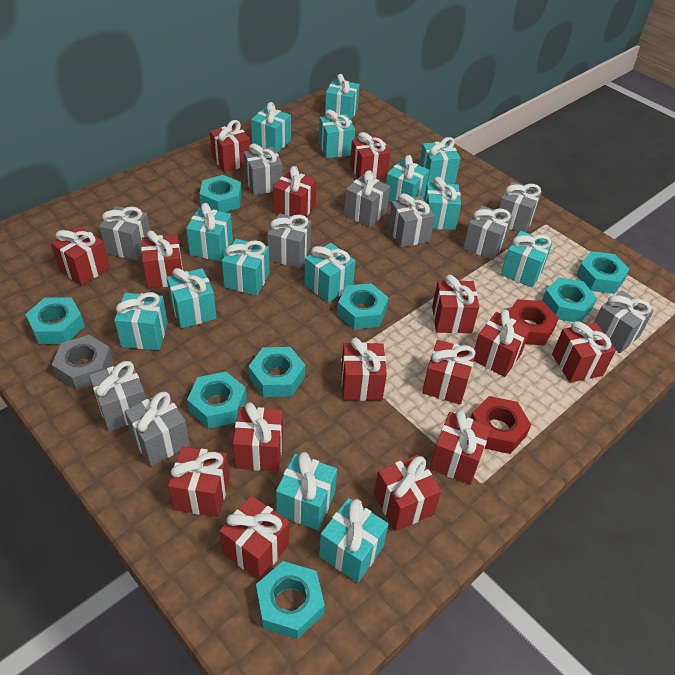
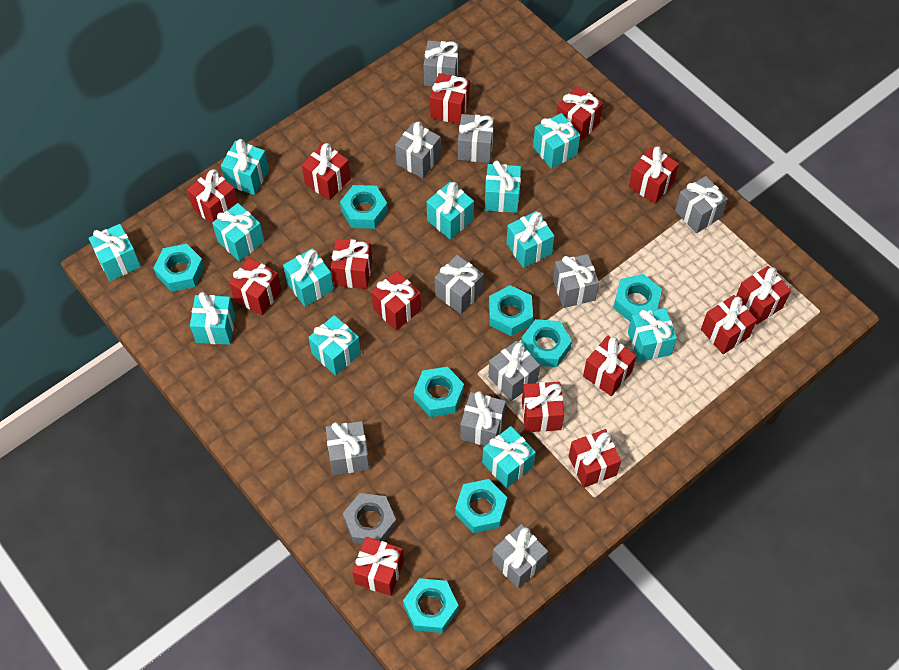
red gift: 15 -> 14
red nut: 2 -> 0
turquoise gift: 14 -> 12

